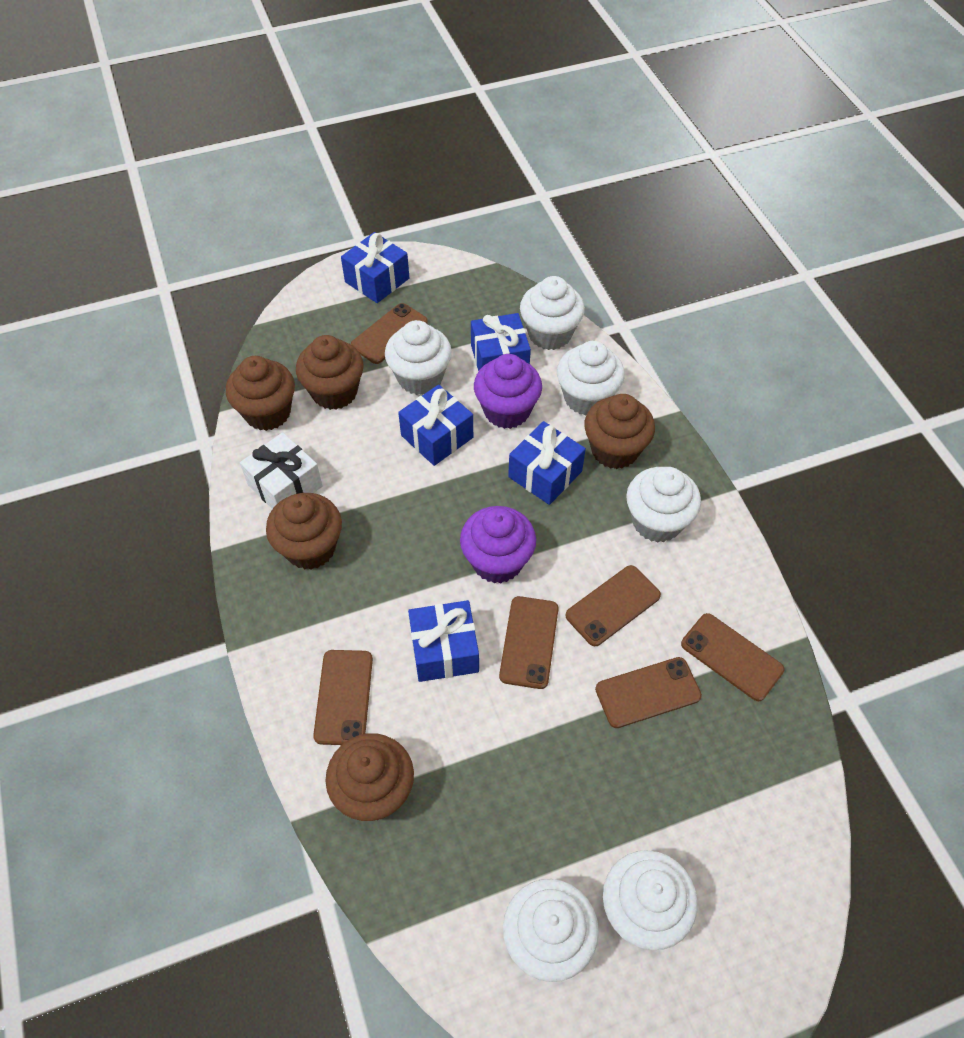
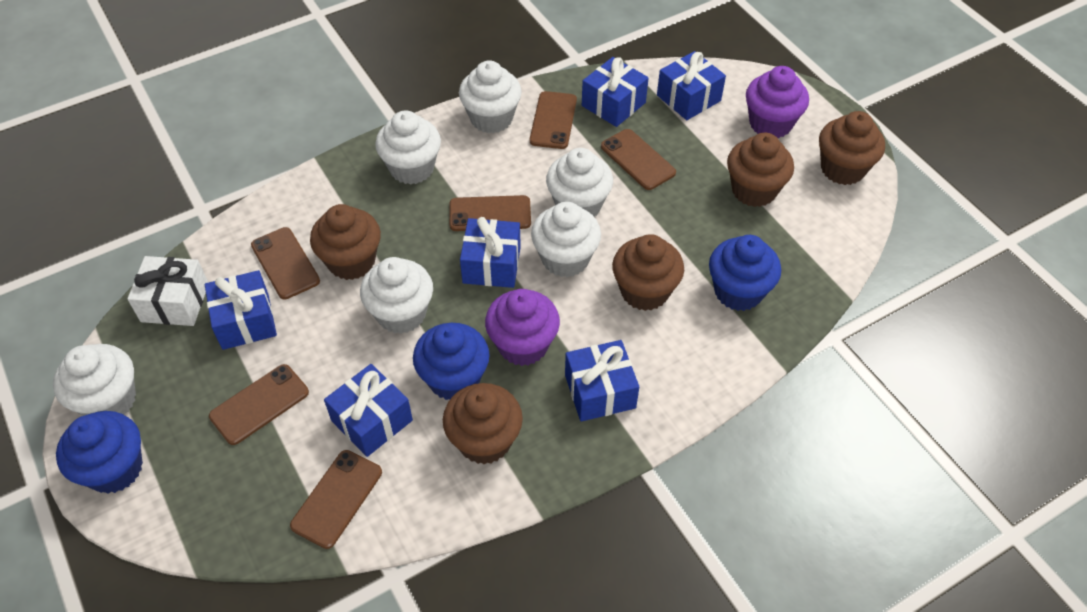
blue cupcake: 0 -> 3
blue gift: 5 -> 6

